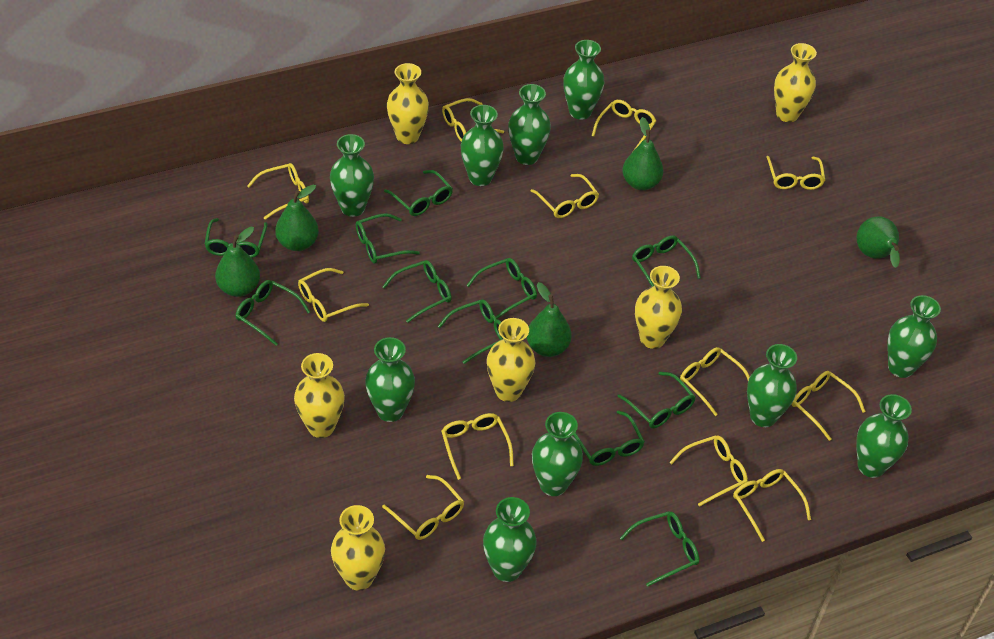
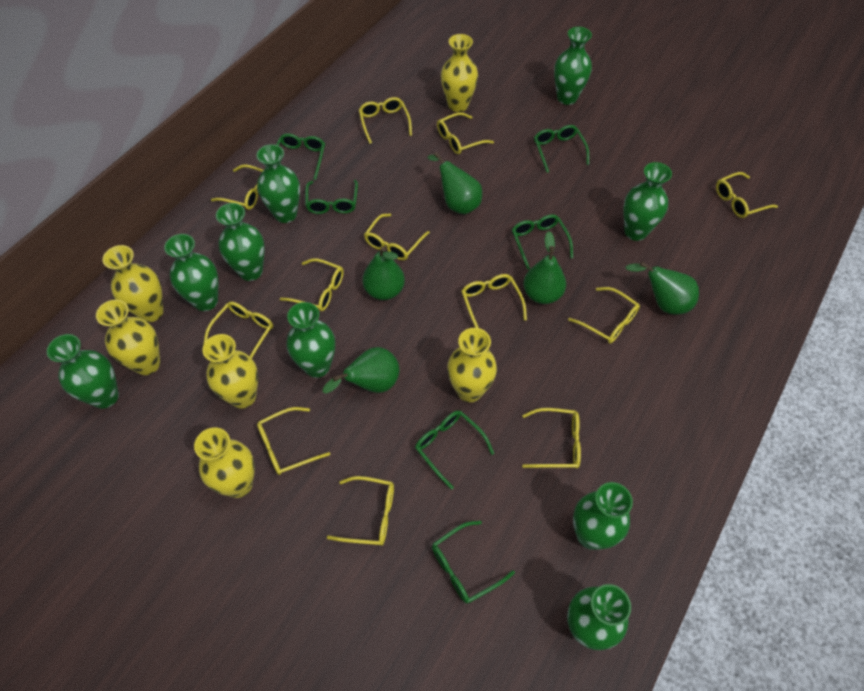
green glasses: 11 -> 6
green vase: 10 -> 9

